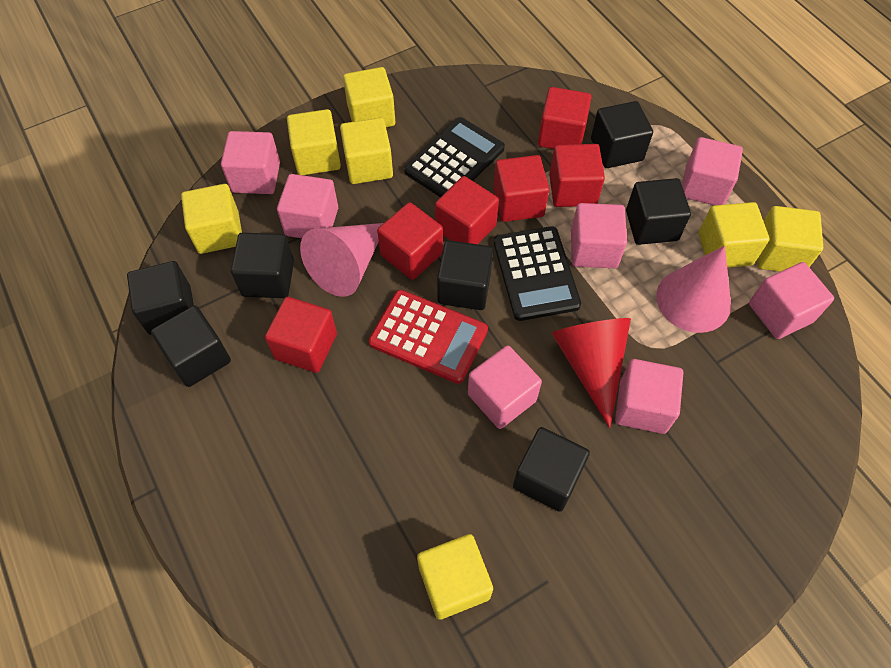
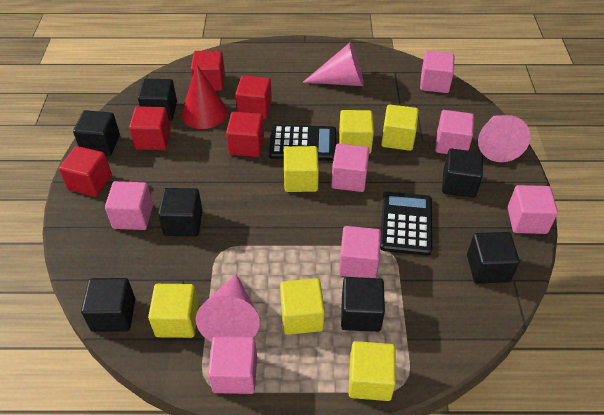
pink cone: 2 -> 3
red calculator: 1 -> 0
red cube: 6 -> 5
yellow cube: 7 -> 6

